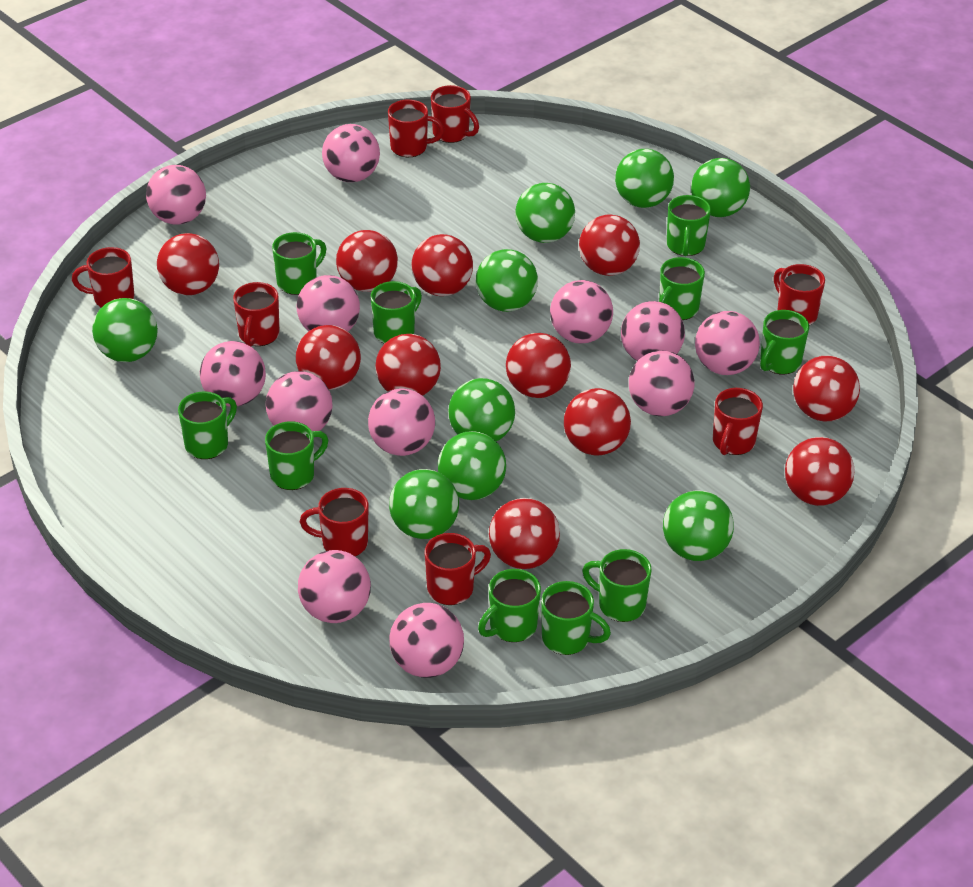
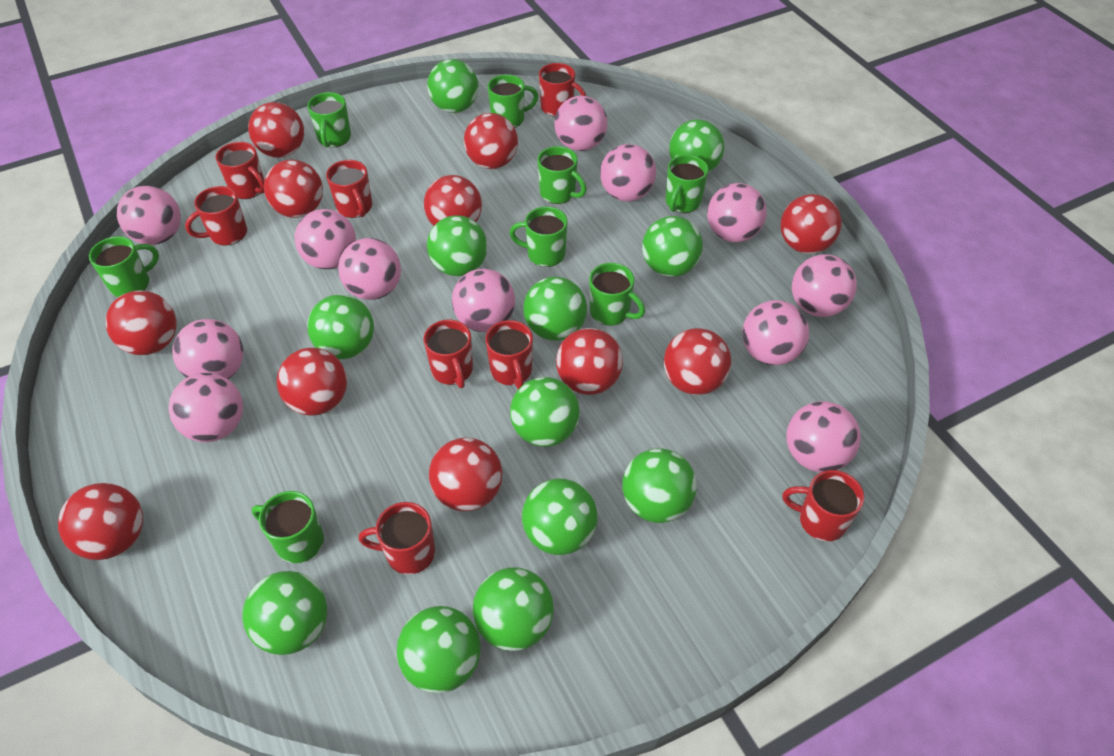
green ball: 9 -> 12
green mug: 10 -> 8

